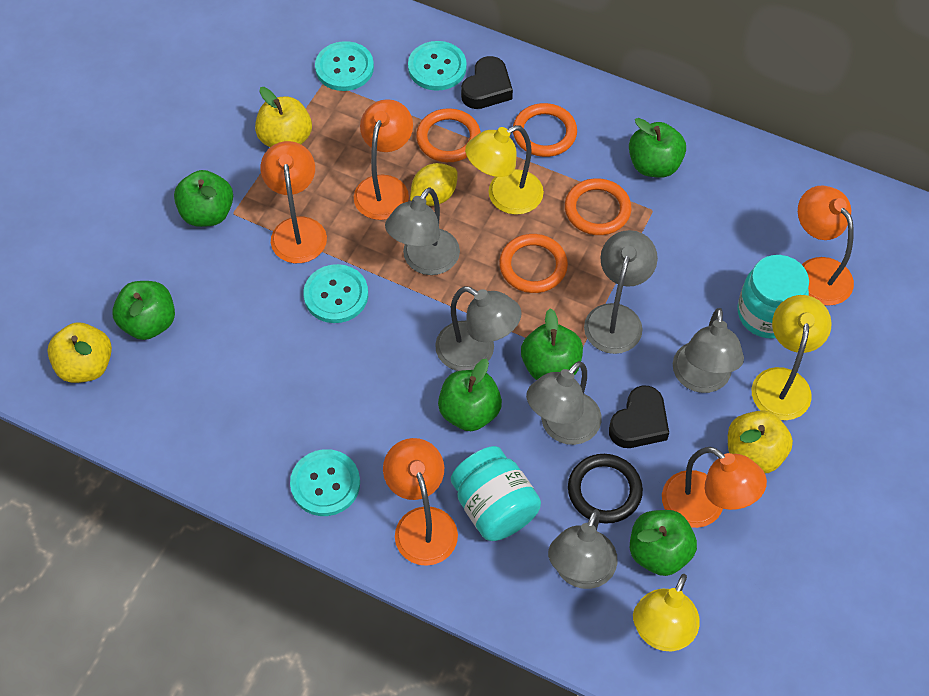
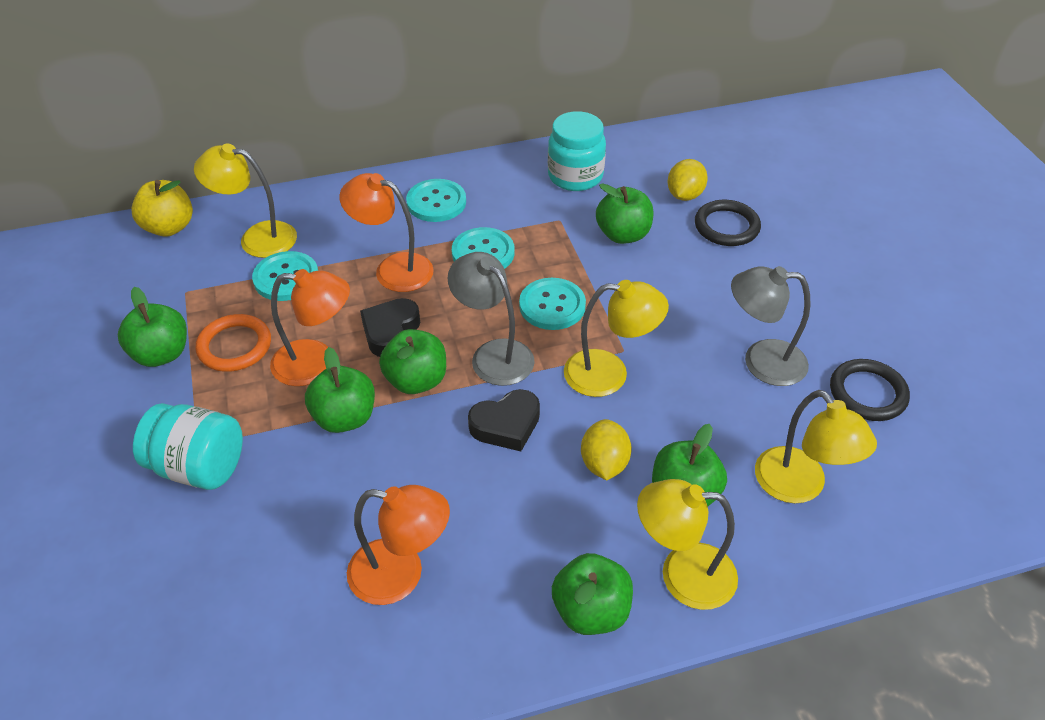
black ring: 1 -> 2
grey lamp: 6 -> 2
orange lamp: 5 -> 3
orange ring: 4 -> 1
yellow apple: 3 -> 1
yellow lamp: 3 -> 4
yellow lemon: 1 -> 2

